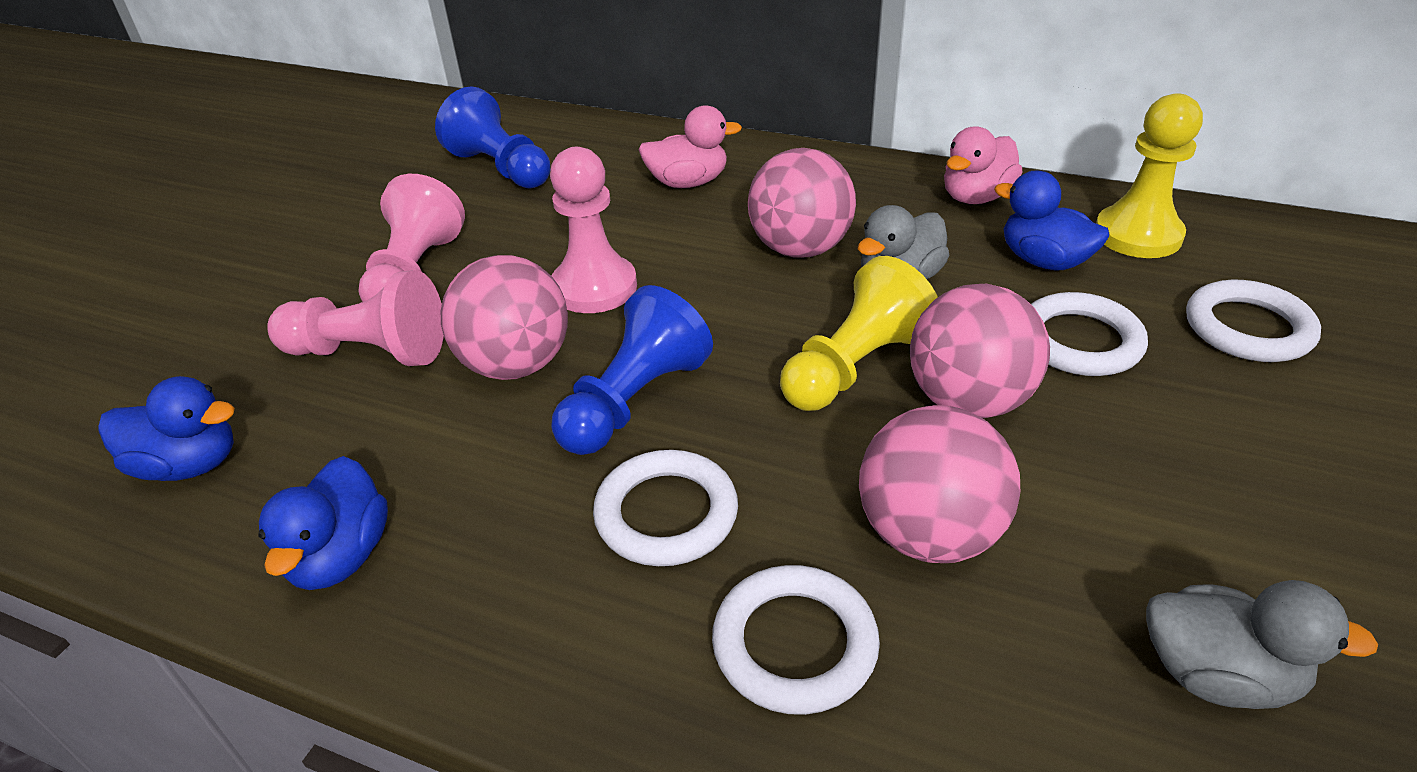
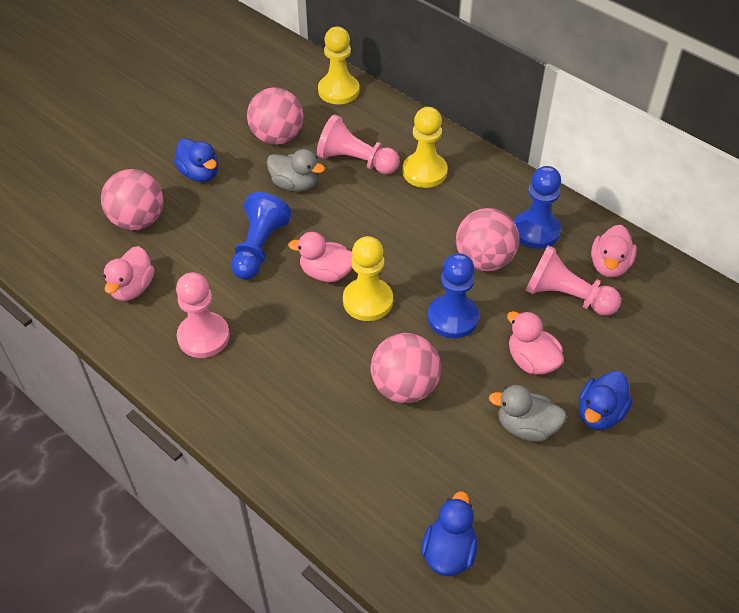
blue pawn: 2 -> 3
pink duck: 2 -> 4
white ring: 4 -> 0
yellow pawn: 2 -> 3

